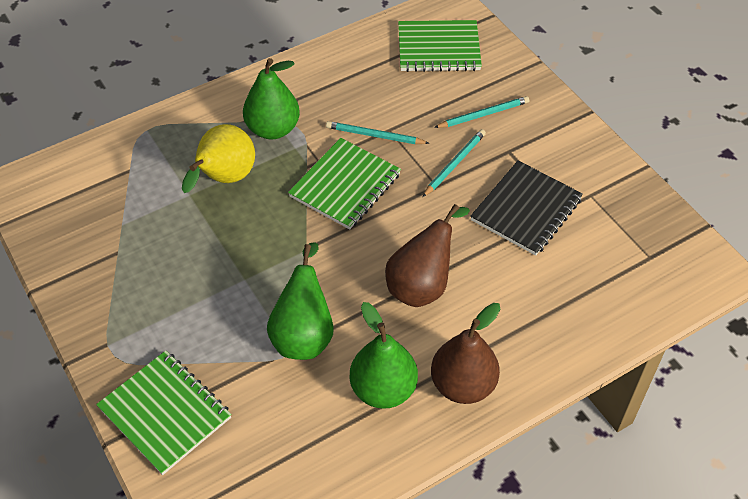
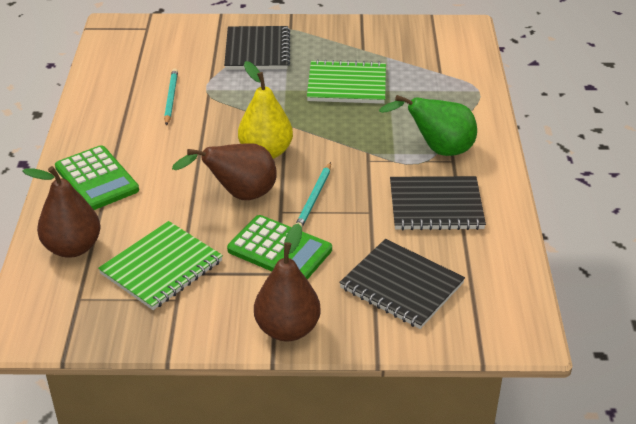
black notebook: 1 -> 3
brown pear: 2 -> 3
green calculator: 0 -> 2
green notebook: 3 -> 2
green pear: 3 -> 1
turquoise pencil: 3 -> 2

